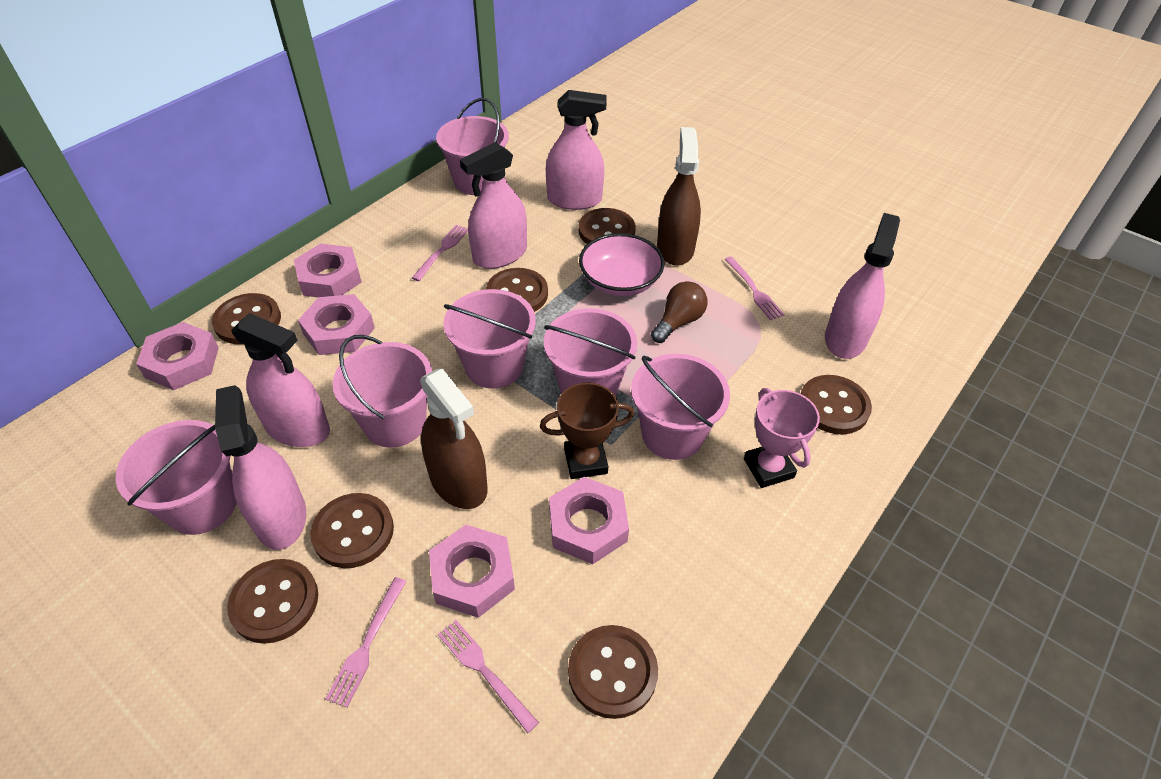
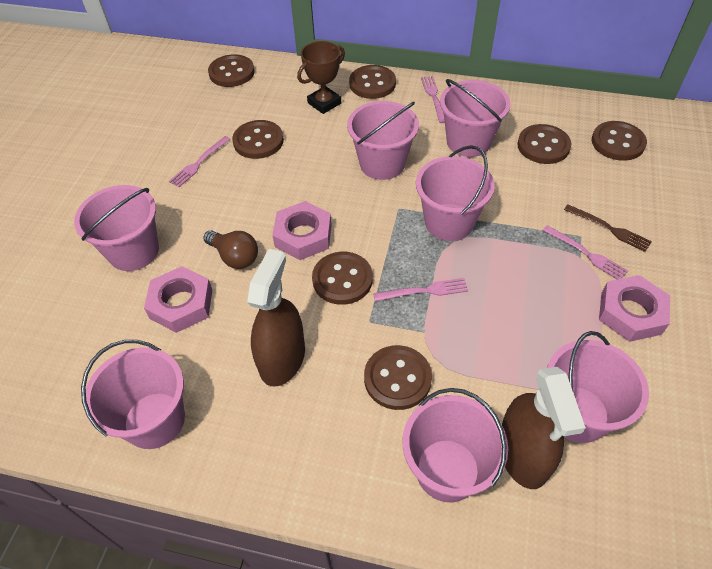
brown fork: 0 -> 1
pink bowl: 1 -> 0
pink bucket: 6 -> 7
pink nut: 5 -> 3
pink spray bottle: 5 -> 0
pink trophy: 1 -> 0

